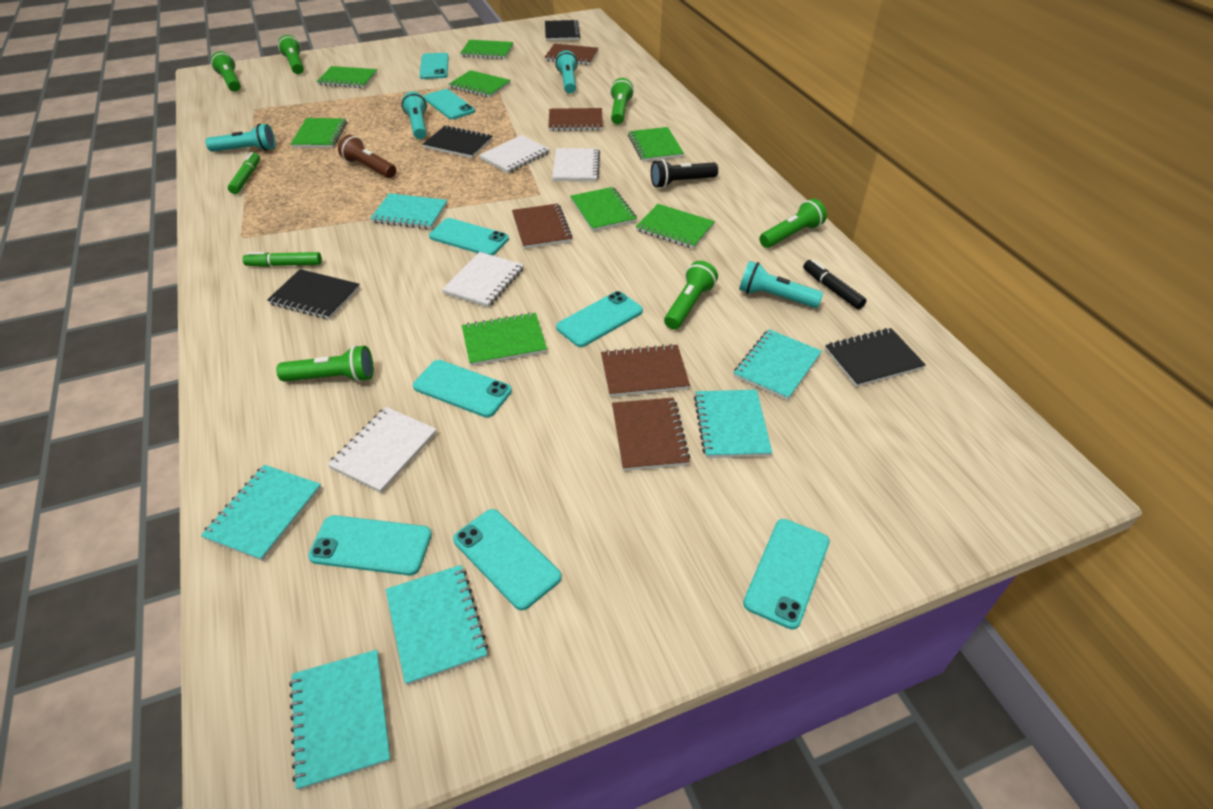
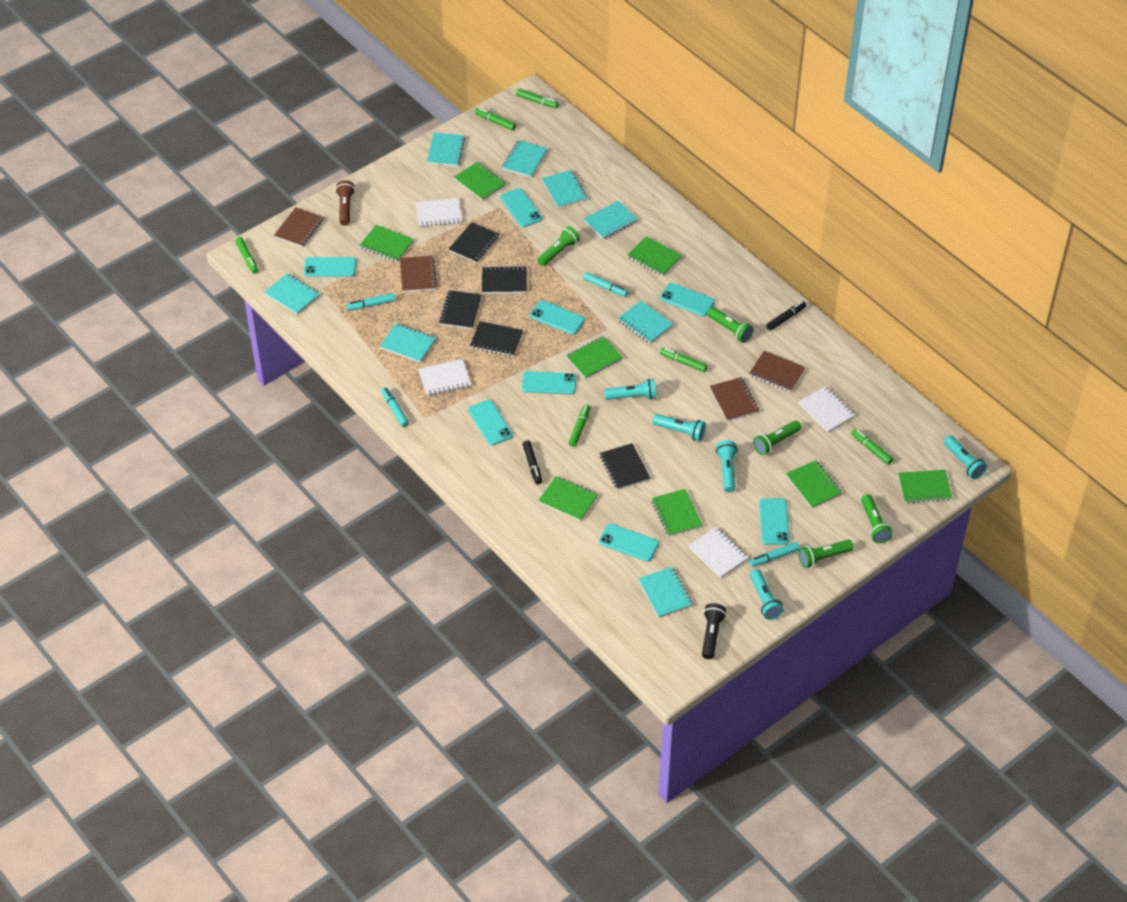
black marker: 1 -> 2
black notebook: 4 -> 5
brown notebook: 5 -> 4
green flashlight: 6 -> 5
green marker: 2 -> 6
turquoise flashlight: 4 -> 5
turquoise marker: 0 -> 4
turquoise notebook: 6 -> 8

